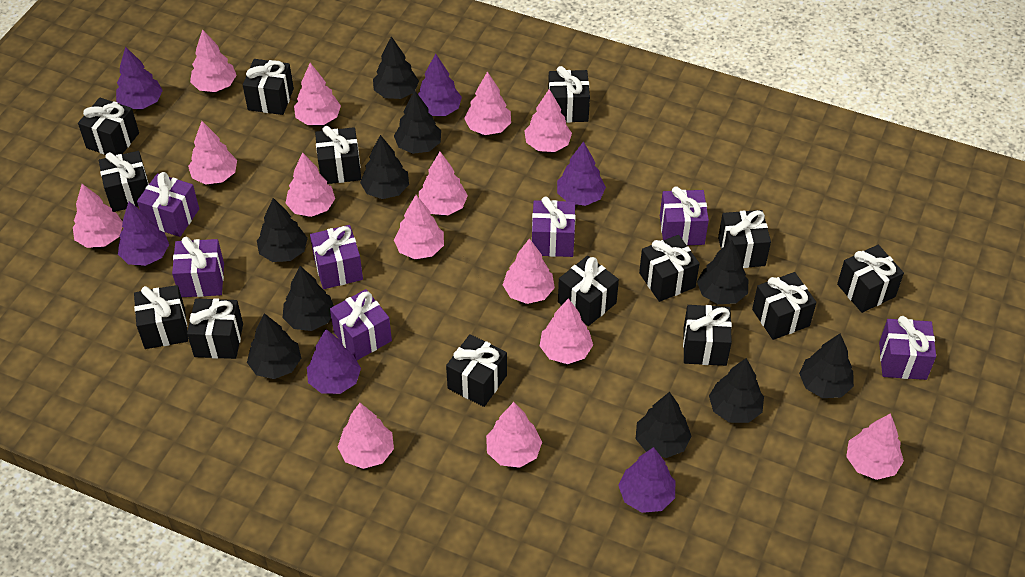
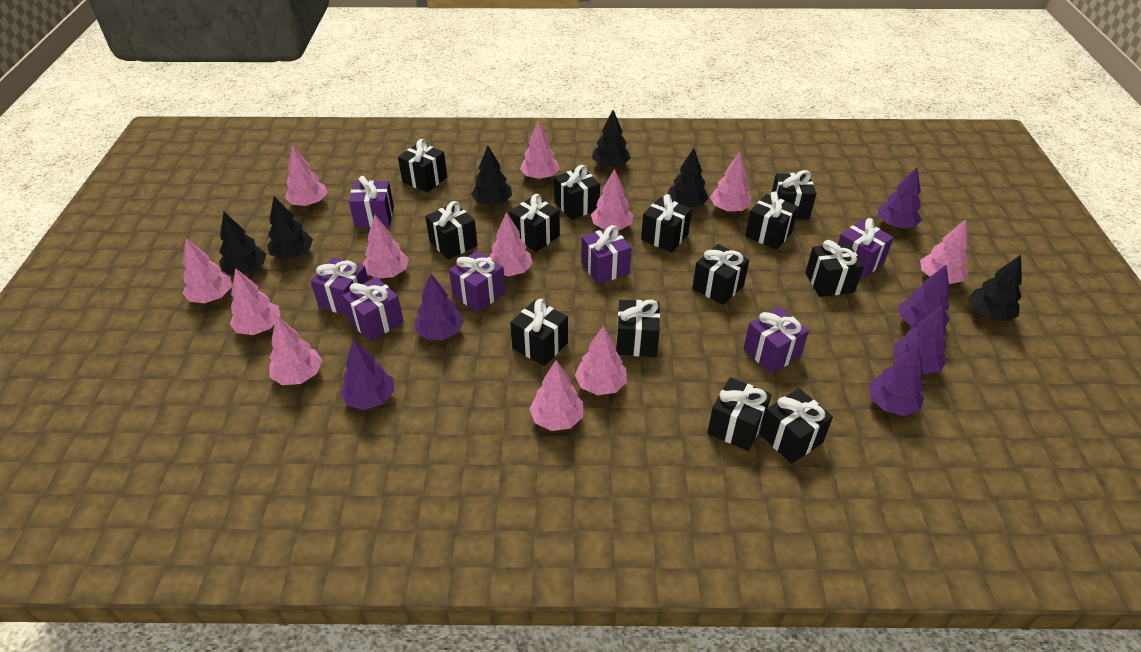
black gift: 14 -> 13
black tree: 10 -> 6
pink tree: 14 -> 12

